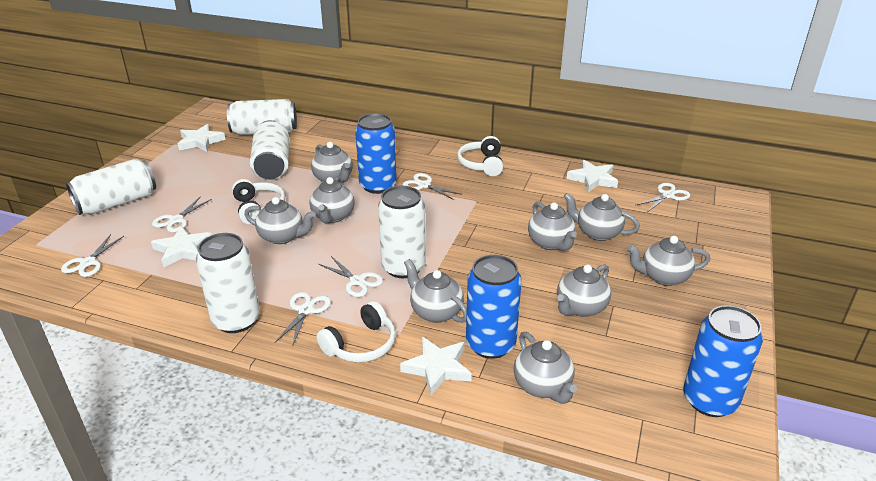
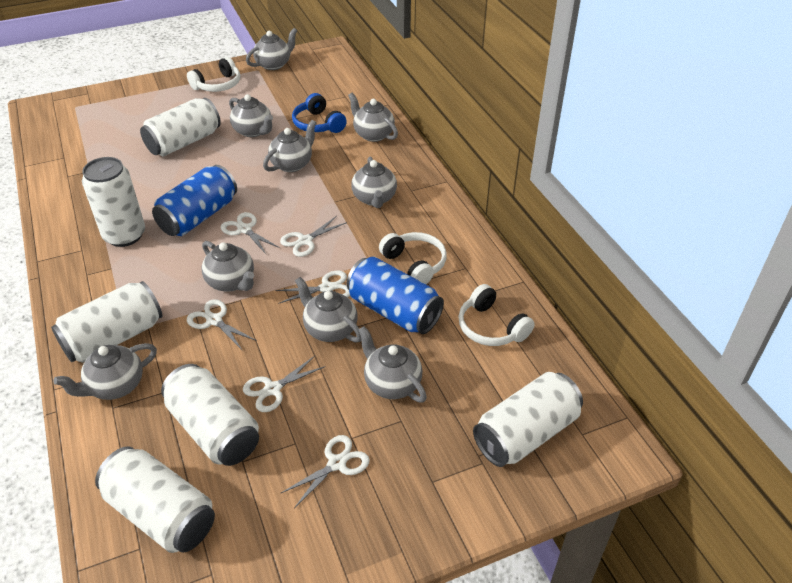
blue can: 3 -> 2
blue headphones: 0 -> 1
white can: 5 -> 6
white star: 4 -> 0

